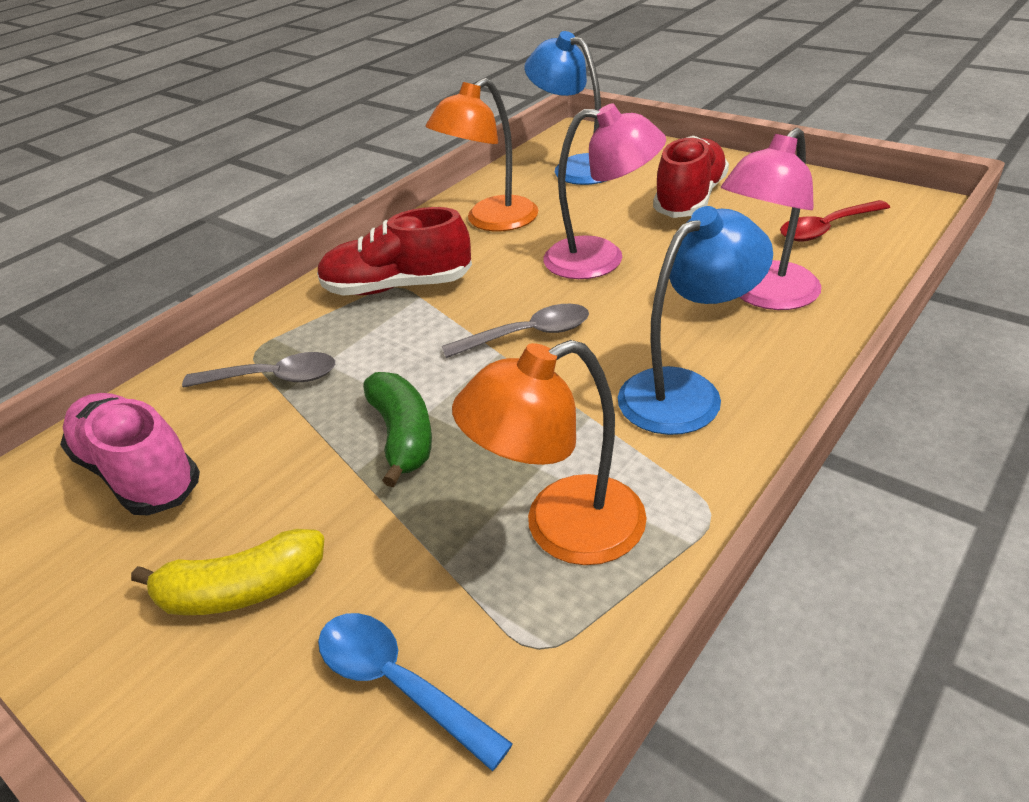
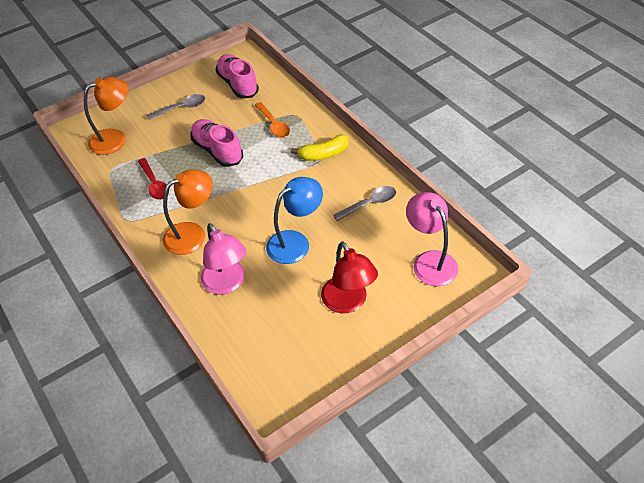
blue lamp: 2 -> 1
blue spoon: 1 -> 0
green banana: 1 -> 0
orange spoon: 0 -> 1
pink shoe: 1 -> 2
red lamp: 0 -> 1
red shoe: 2 -> 0

